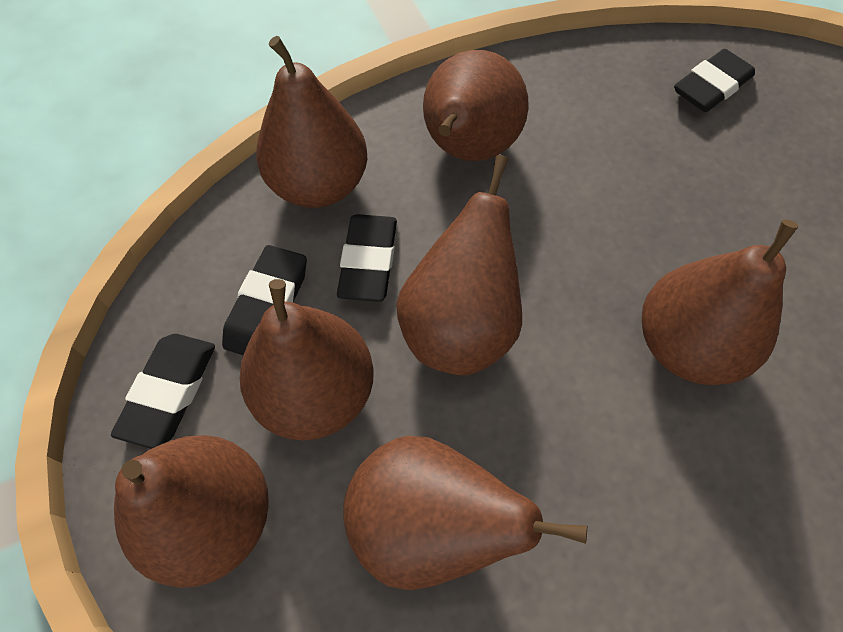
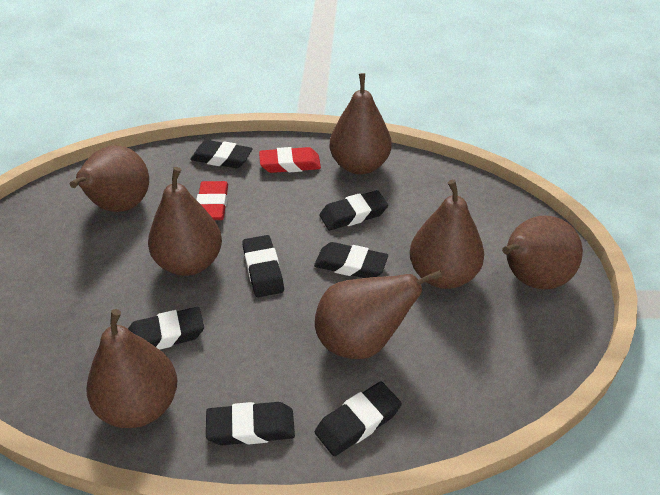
black eraser: 4 -> 7
red eraser: 0 -> 2

